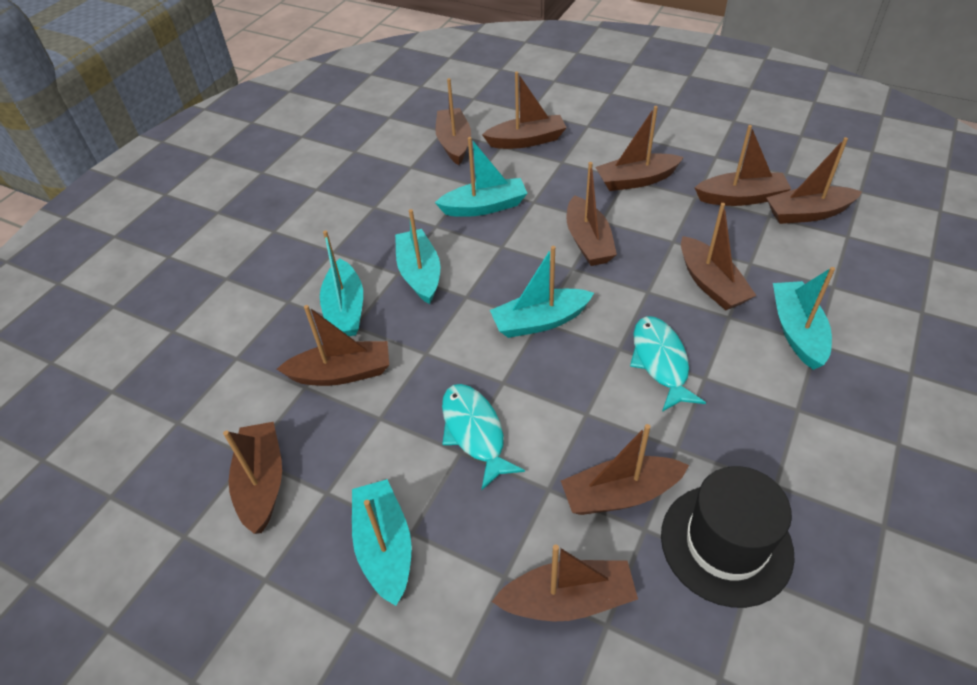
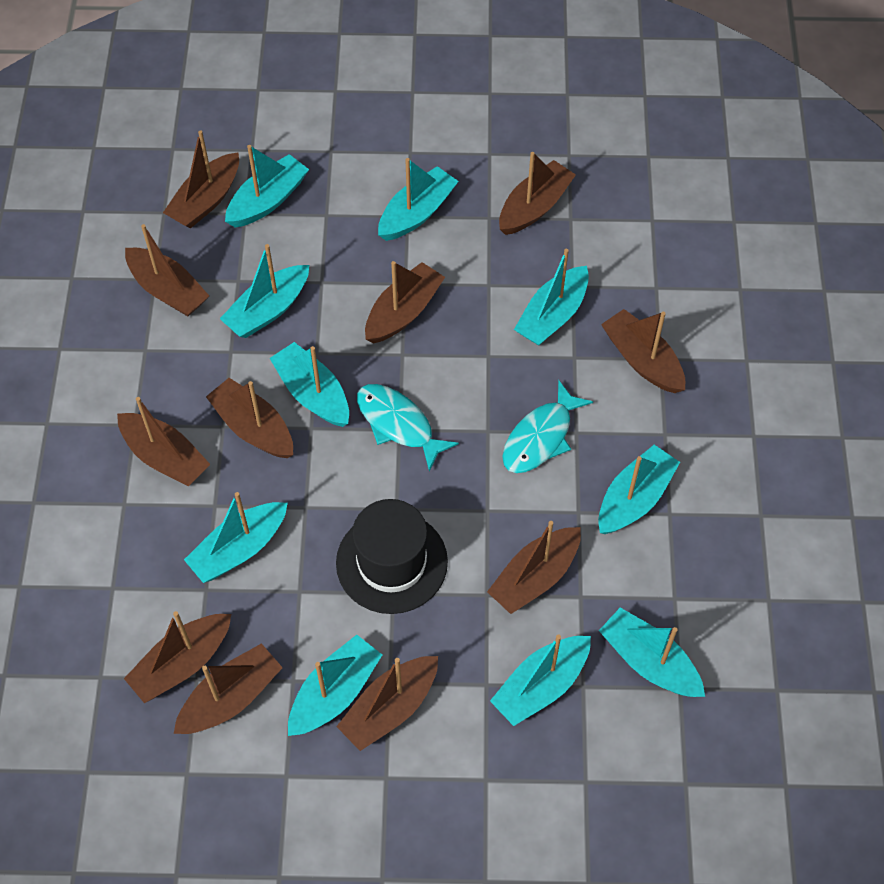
turquoise boat: 6 -> 10

